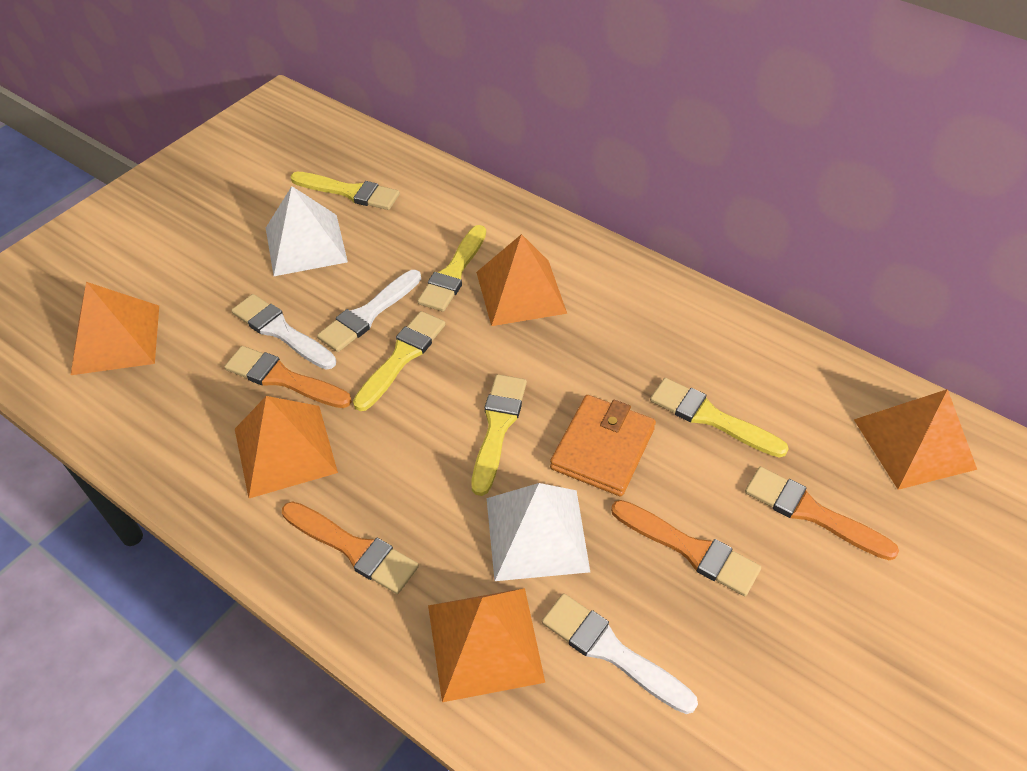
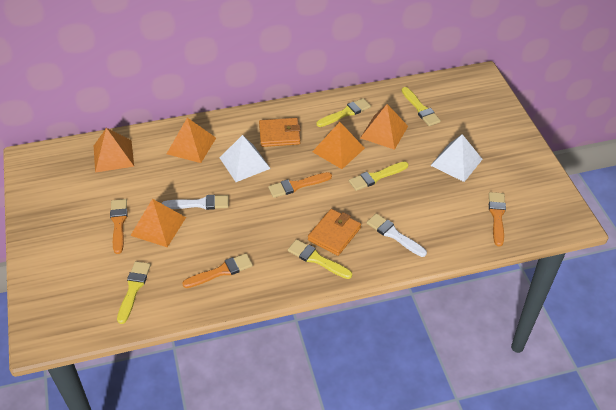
orange wallet: 1 -> 2
white brush: 3 -> 2

